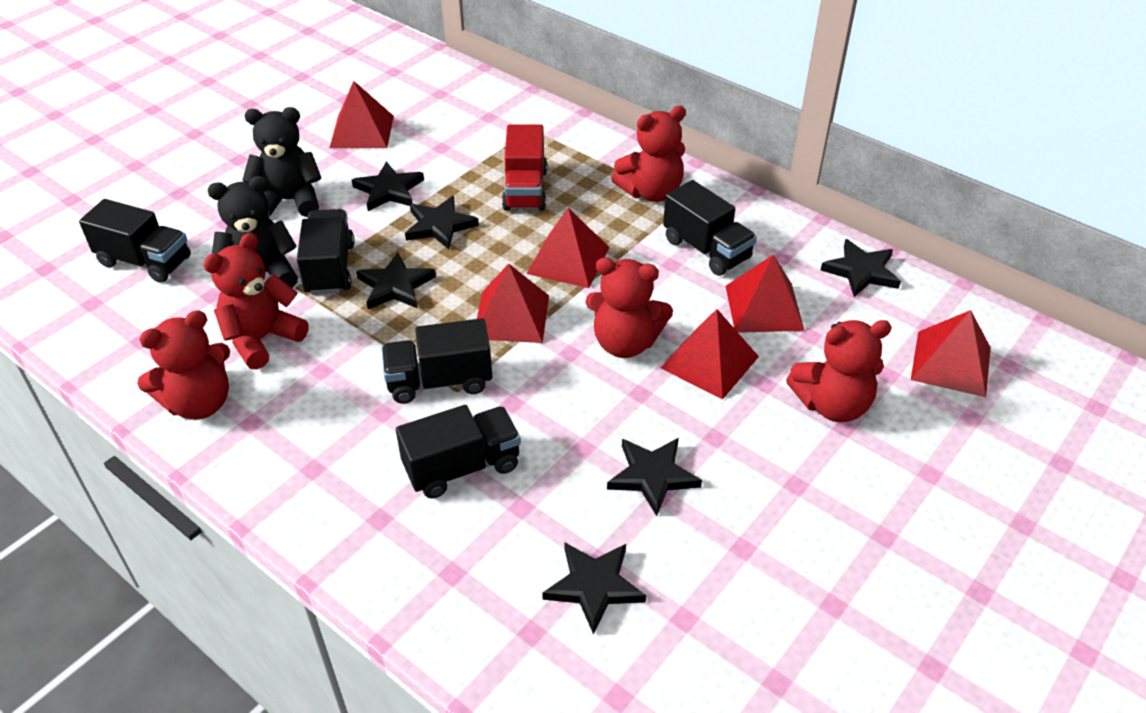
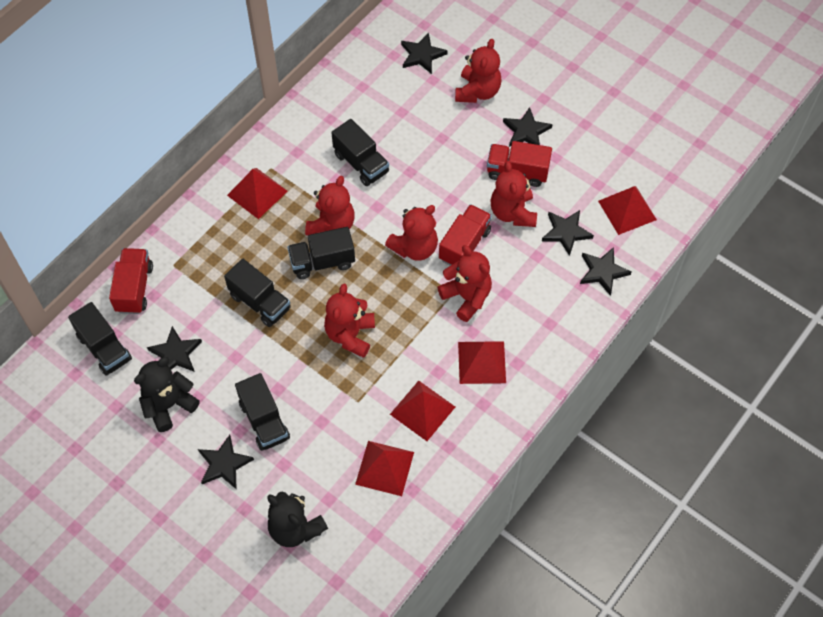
red pyramid: 6 -> 5
red teddy bear: 5 -> 6
red truck: 1 -> 3

